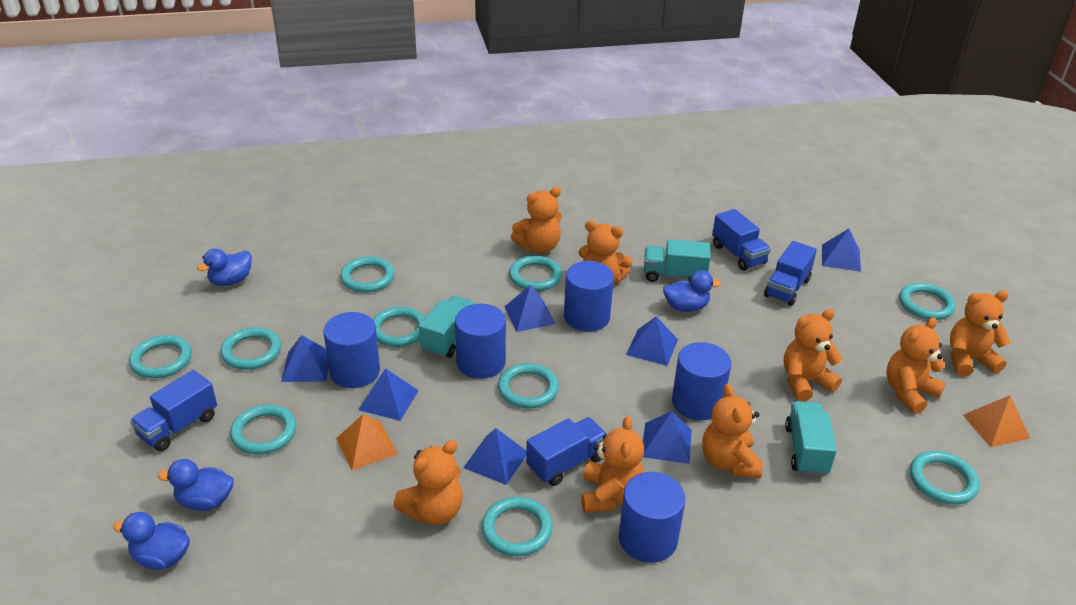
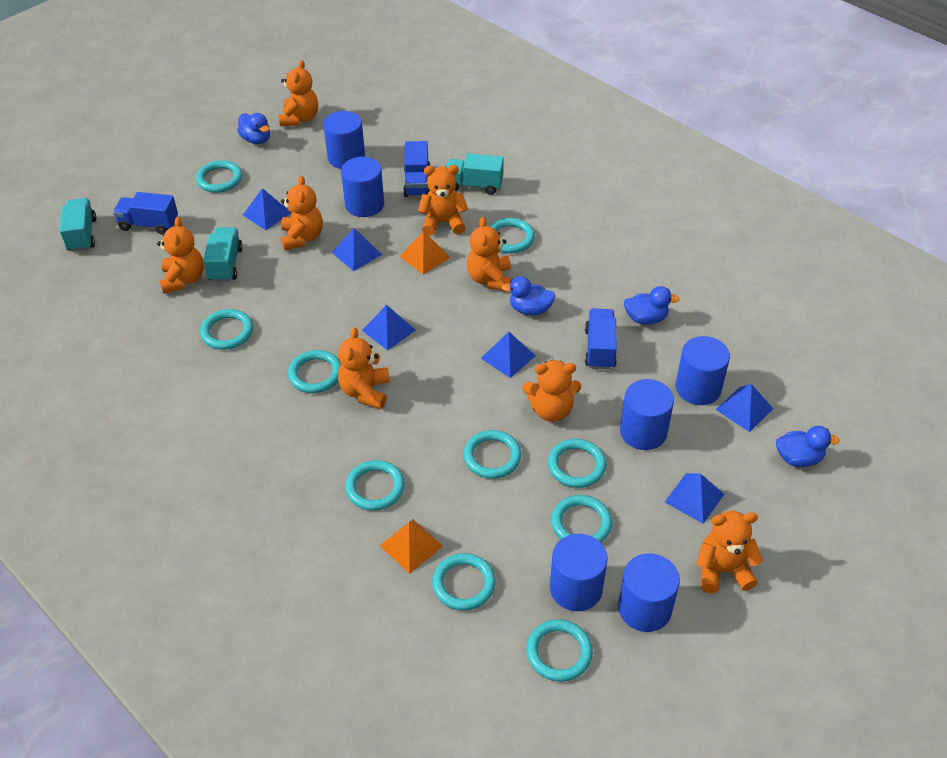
blue cylinder: 5 -> 6
blue pyramid: 7 -> 6
blue truck: 4 -> 3

